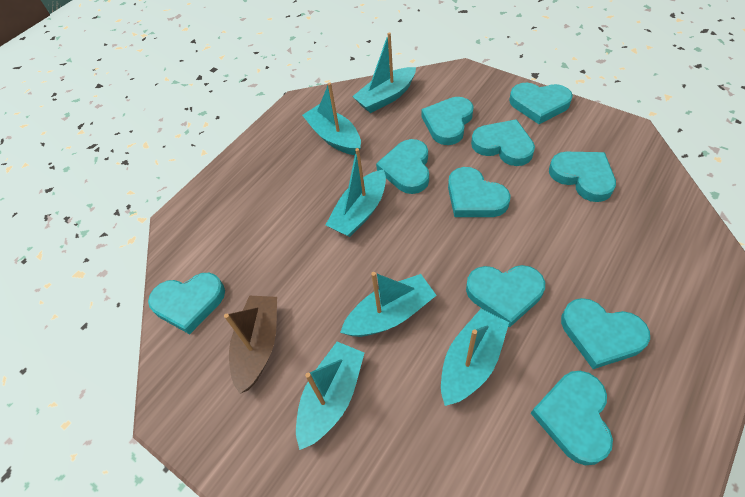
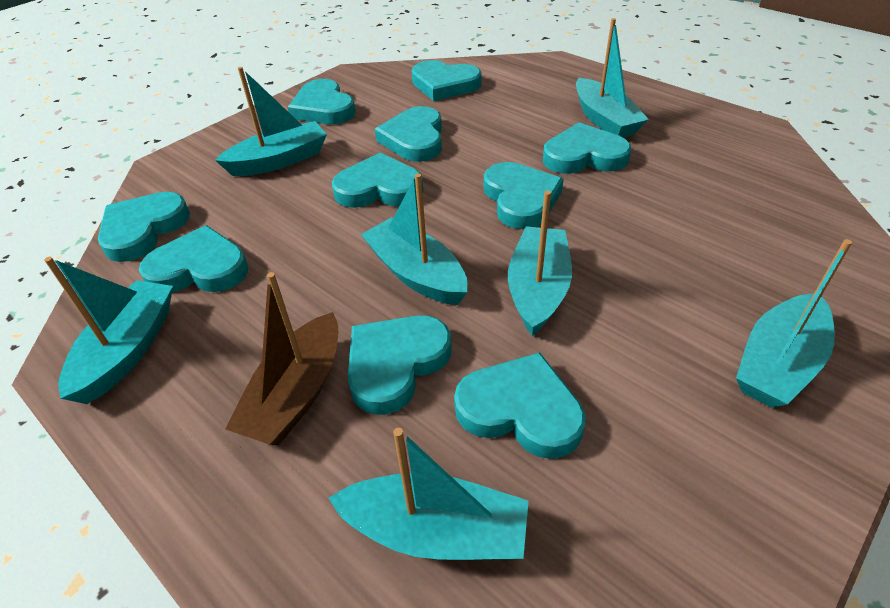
turquoise boat: 6 -> 7

